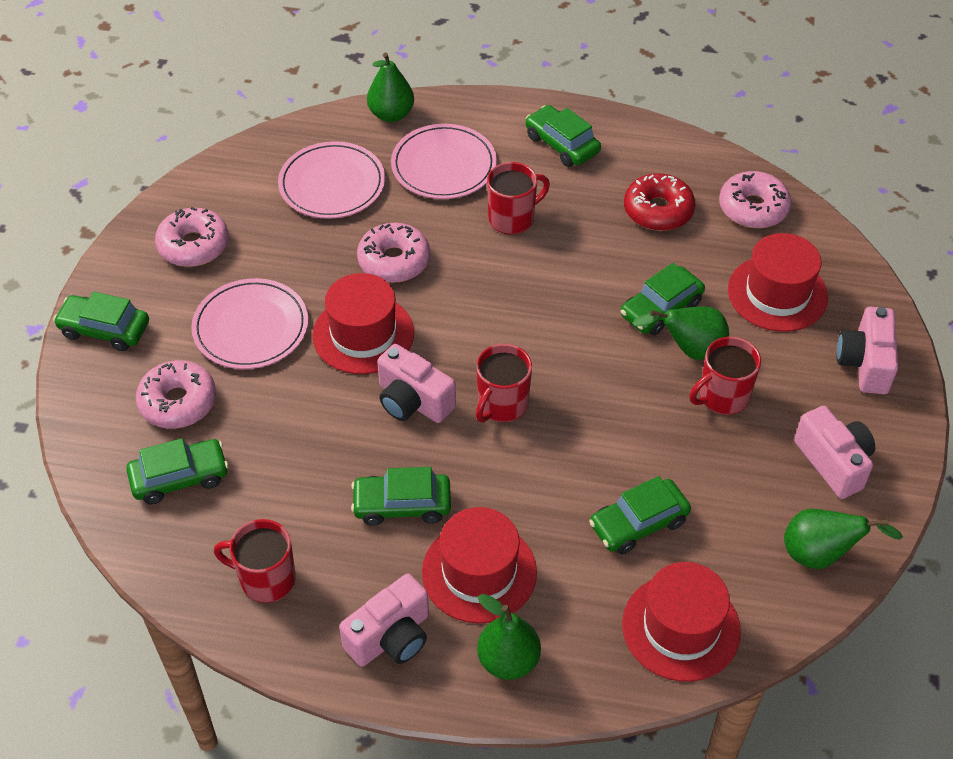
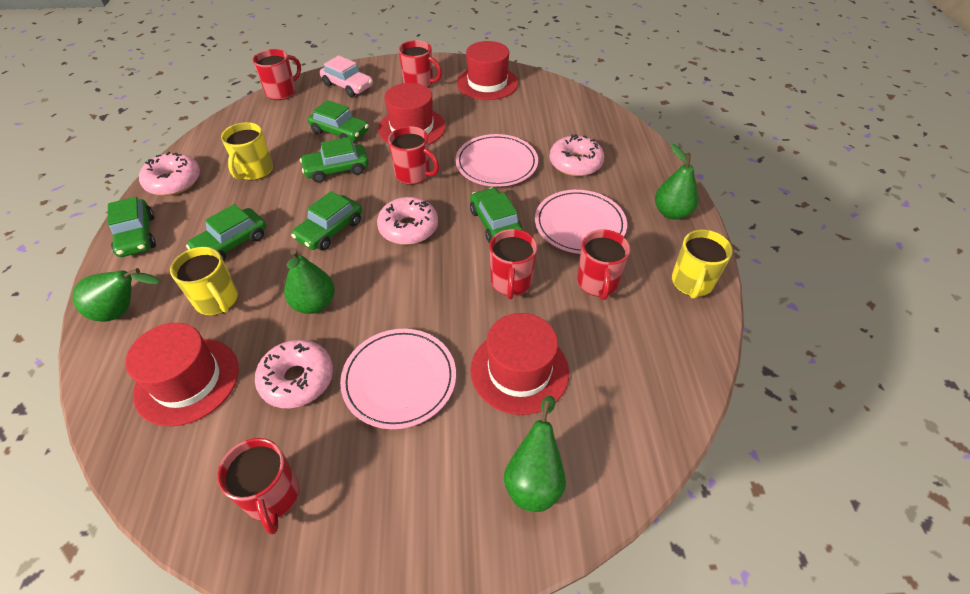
pink camera: 4 -> 0
pink car: 0 -> 1
red donut: 1 -> 0
red mug: 4 -> 6
yellow mug: 0 -> 3

